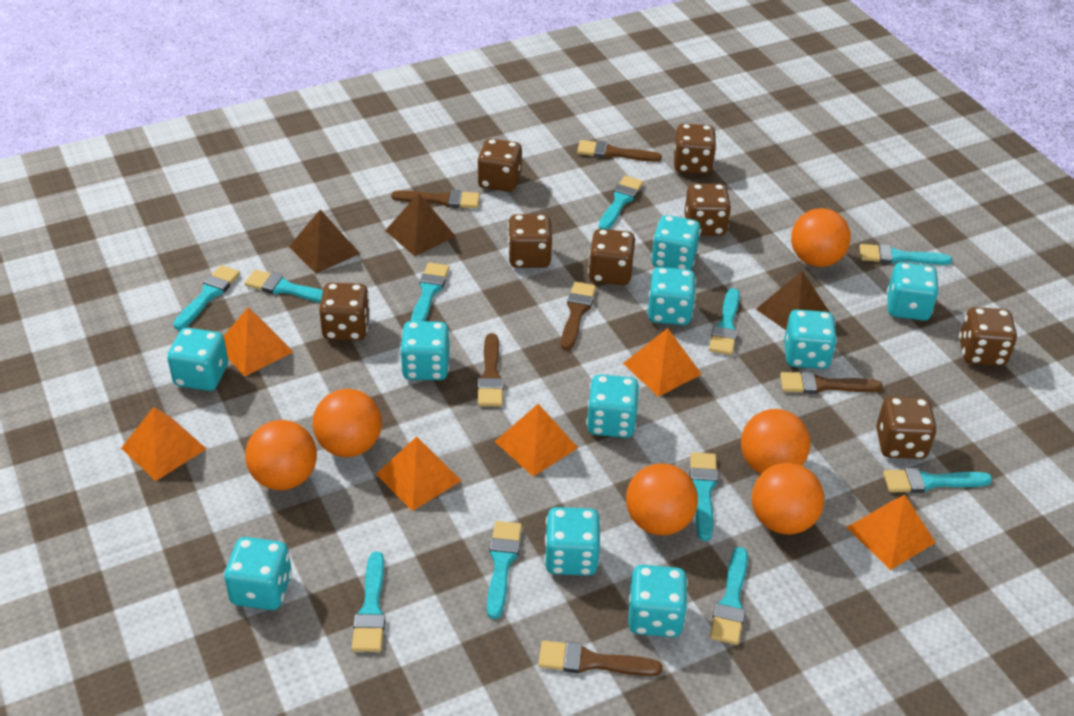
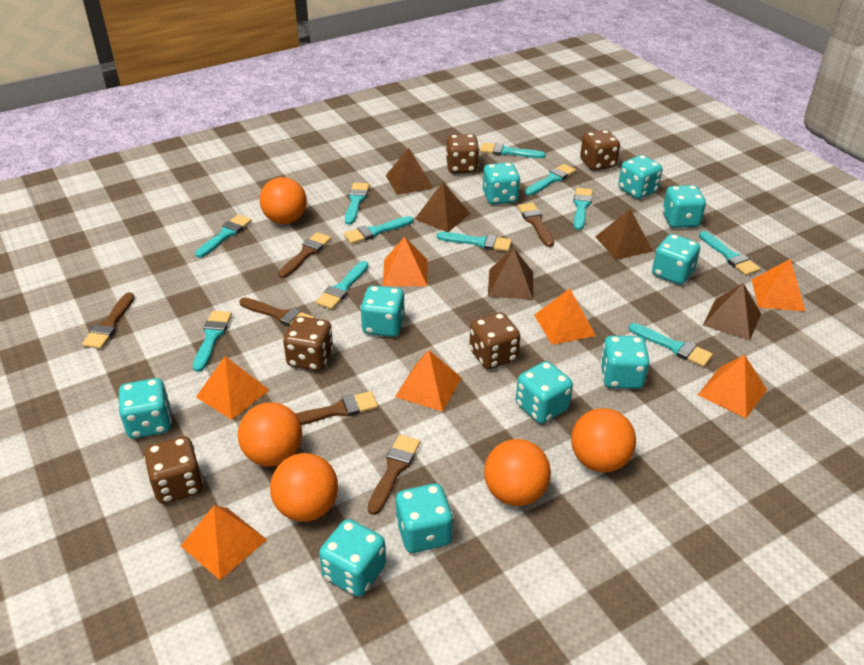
brown dice: 8 -> 5
brown pyramid: 3 -> 5
orange ball: 6 -> 5
orange pyramid: 6 -> 7

